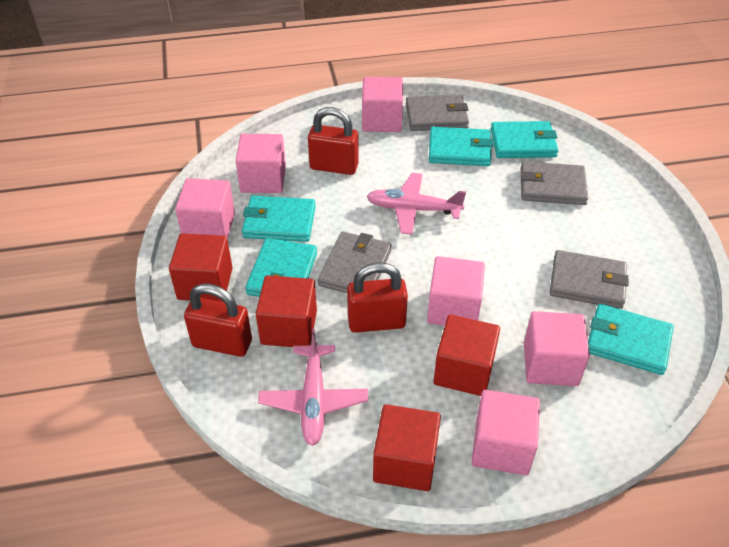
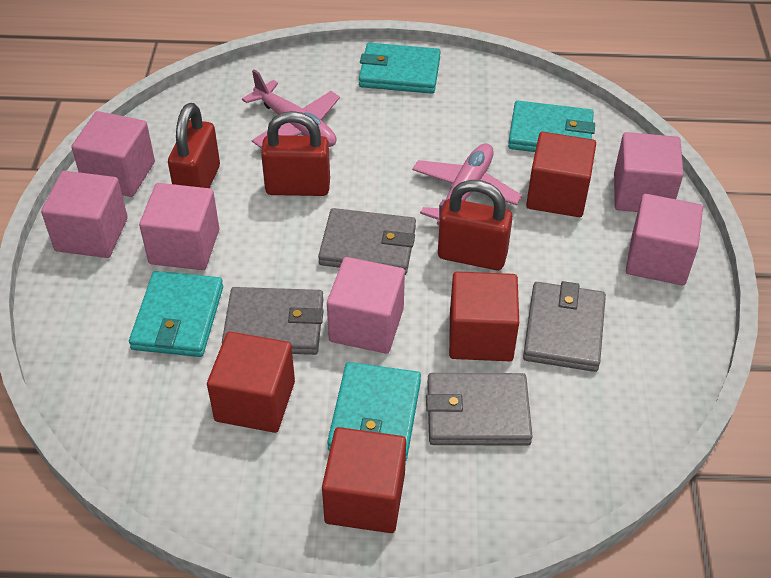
turquoise wallet: 5 -> 4

